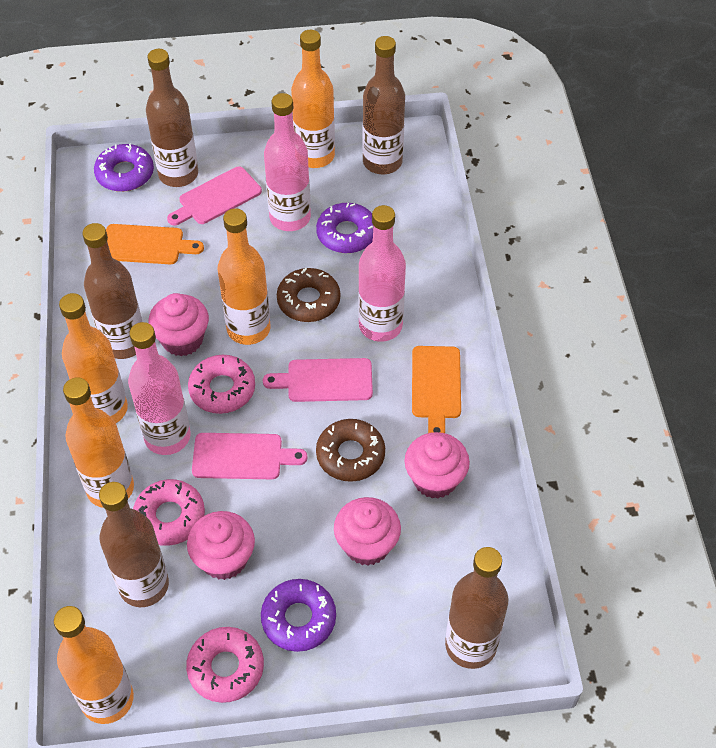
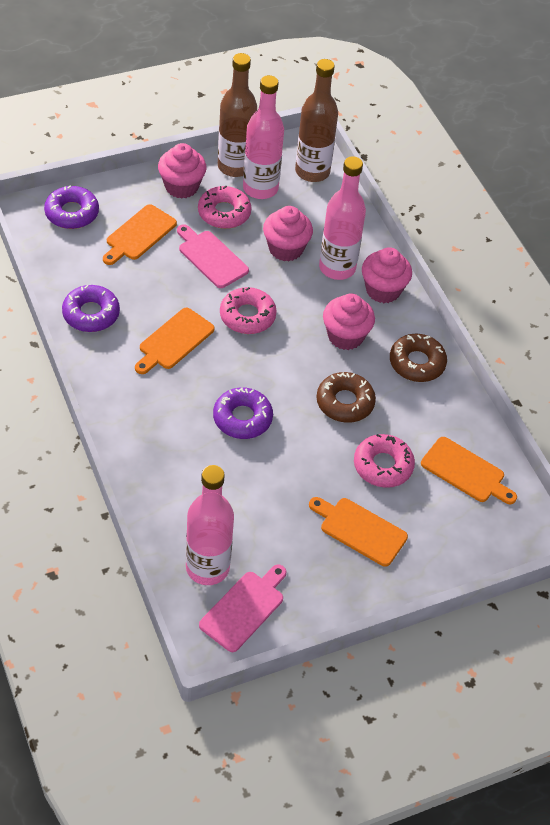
brown bottle: 5 -> 2
orange bottle: 5 -> 0
orange cutting board: 2 -> 4
pink cutting board: 3 -> 2

